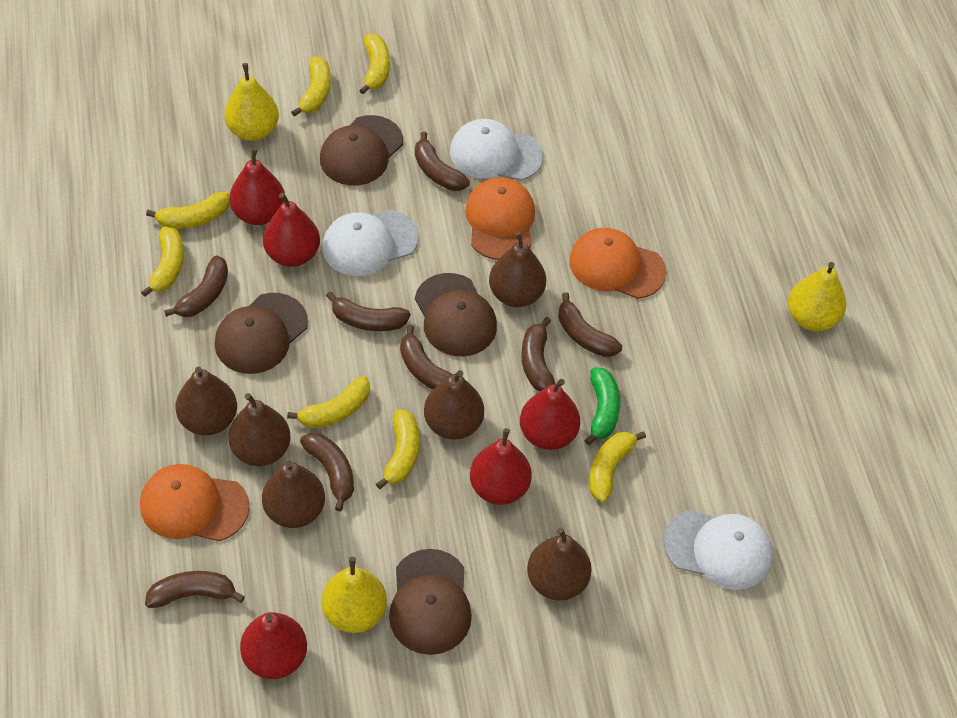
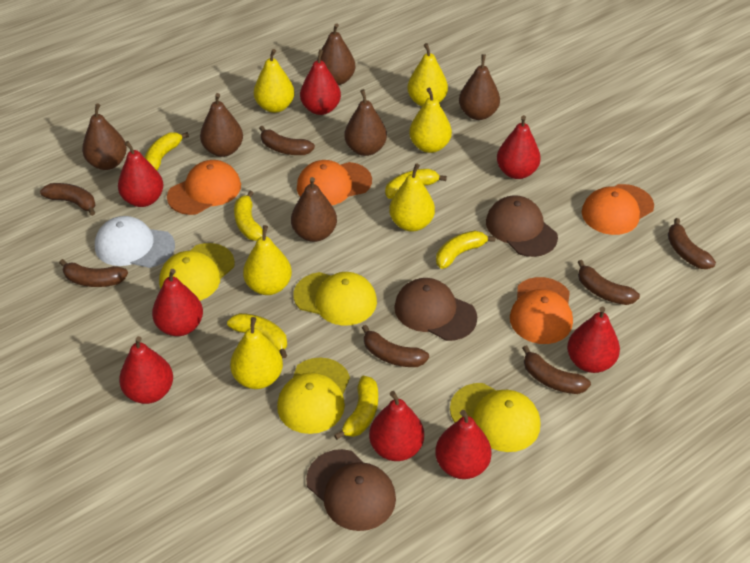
brown banana: 8 -> 7
brown cap: 4 -> 3
green banana: 1 -> 0
orange cap: 3 -> 4
red pear: 5 -> 8
white cap: 3 -> 1
yellow banana: 7 -> 6
yellow cap: 0 -> 4
yellow pear: 3 -> 6

